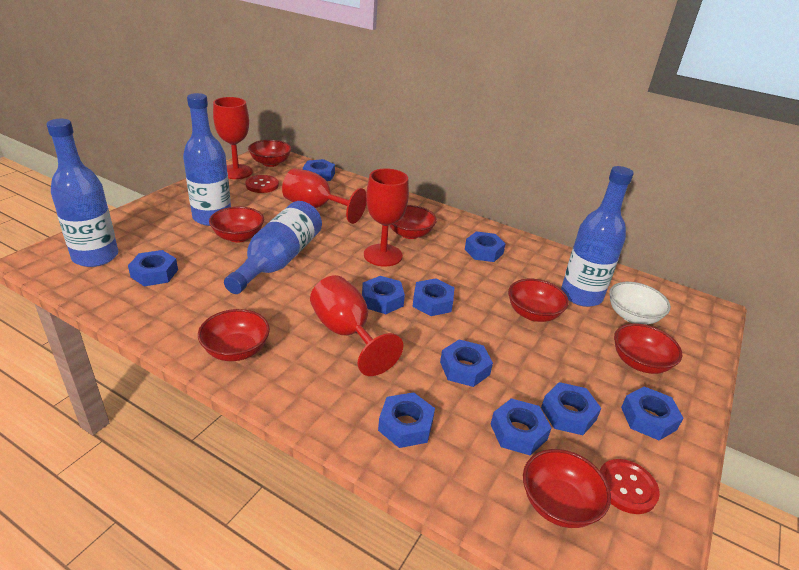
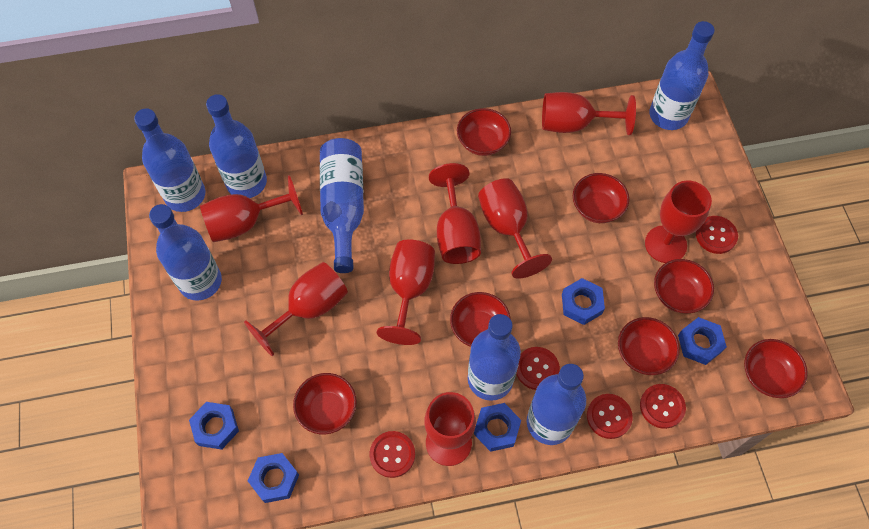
blue bottle: 4 -> 7
blue nut: 10 -> 5
red button: 2 -> 5
red goblet: 4 -> 8
white bowl: 1 -> 0

